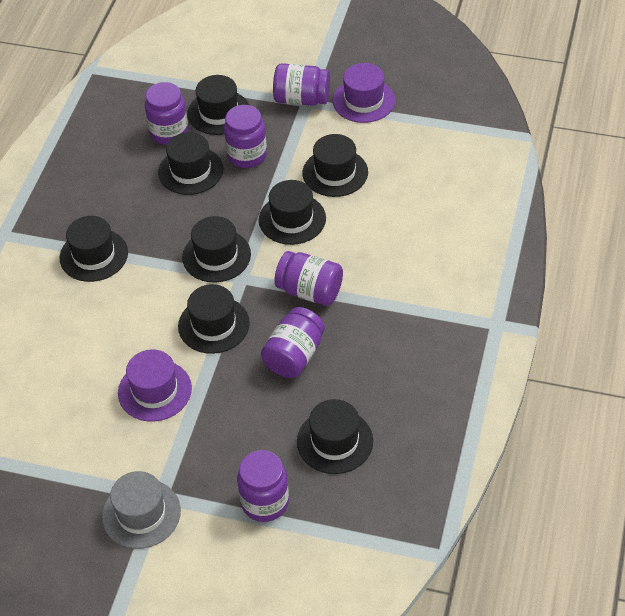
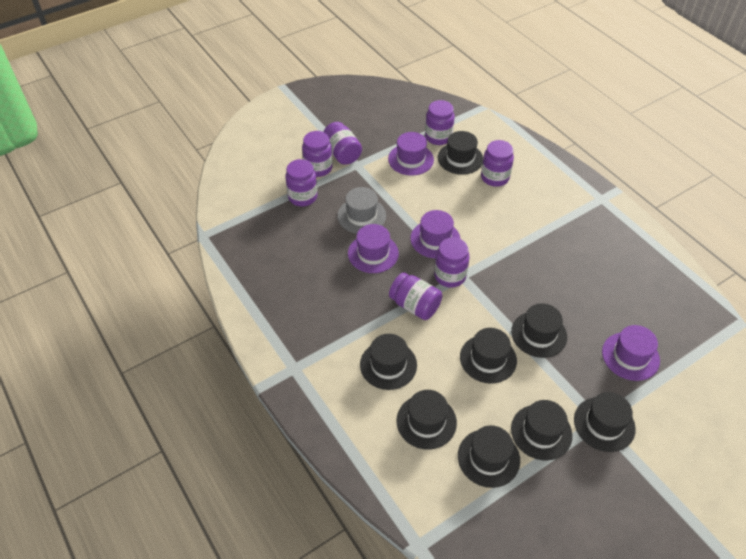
purple hat: 2 -> 4
purple jar: 6 -> 7

